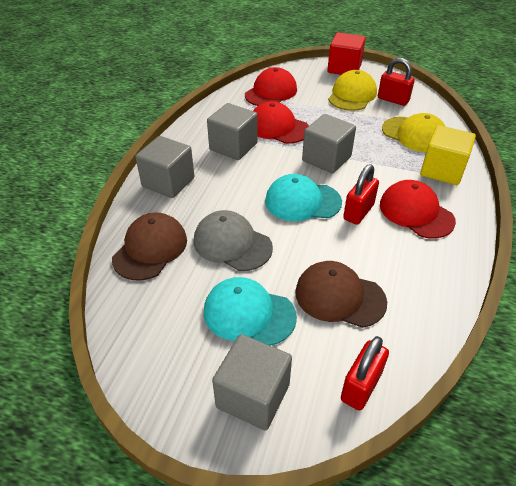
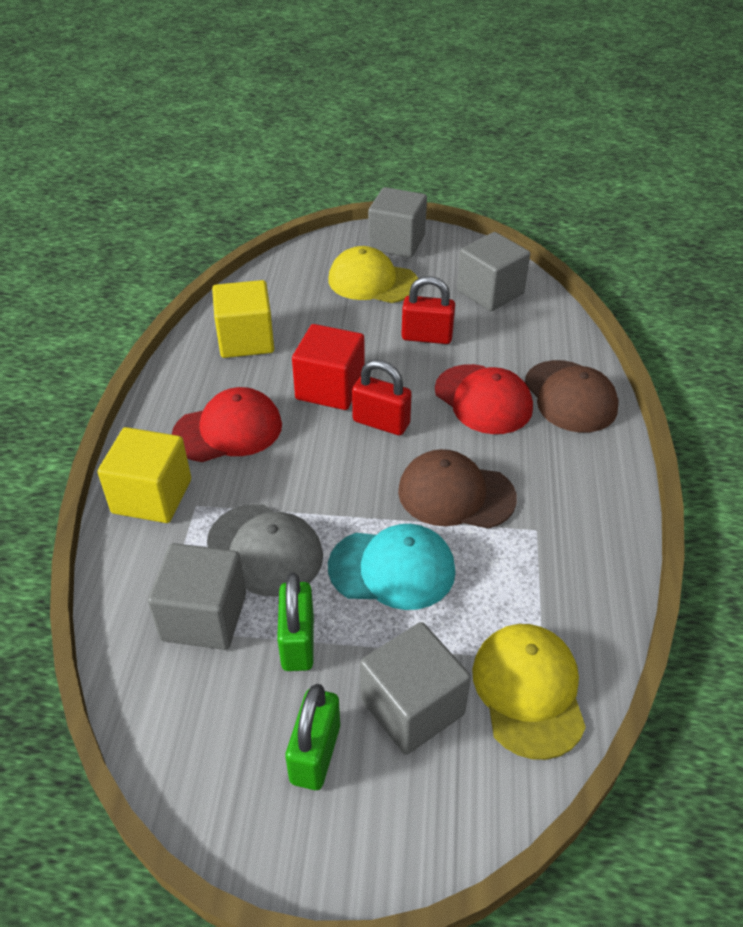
green padlock: 0 -> 2
red cap: 3 -> 2
red padlock: 3 -> 2
turquoise cap: 2 -> 1
yellow cube: 1 -> 2

